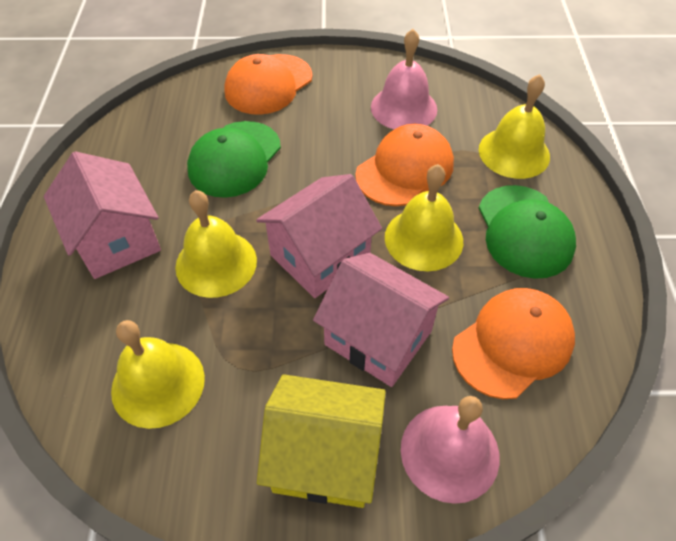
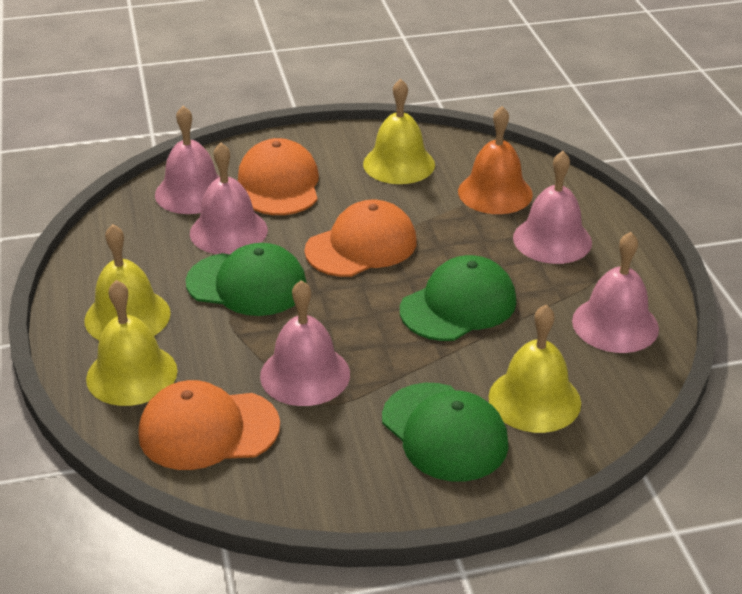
green cap: 2 -> 3
orange bell: 0 -> 1
pink bell: 2 -> 5
pink house: 3 -> 0
yellow house: 1 -> 0

